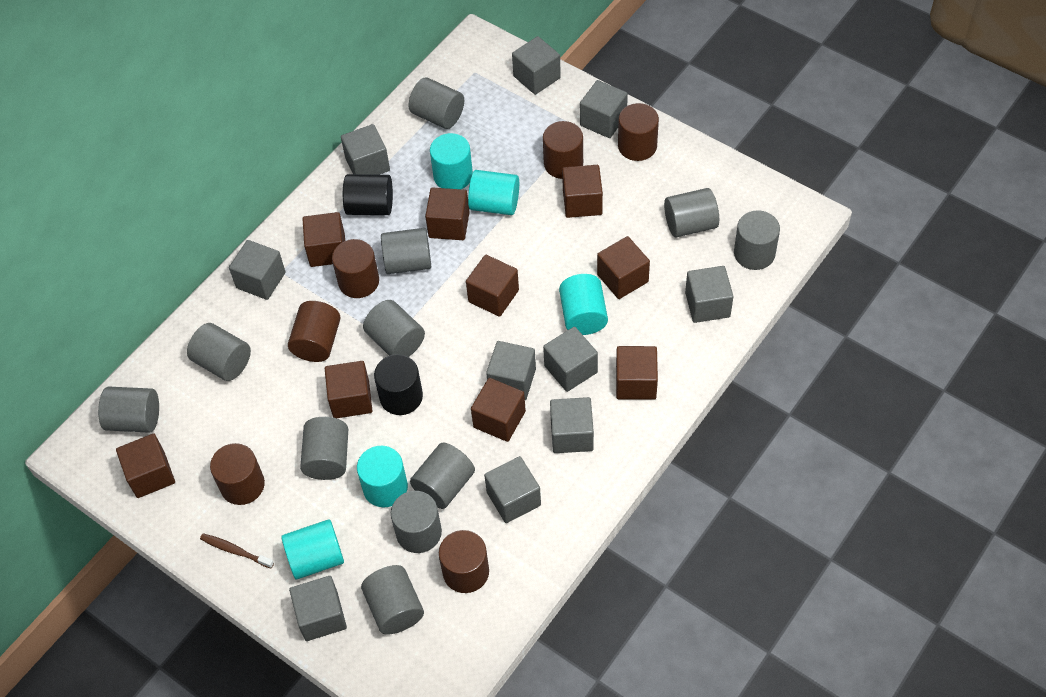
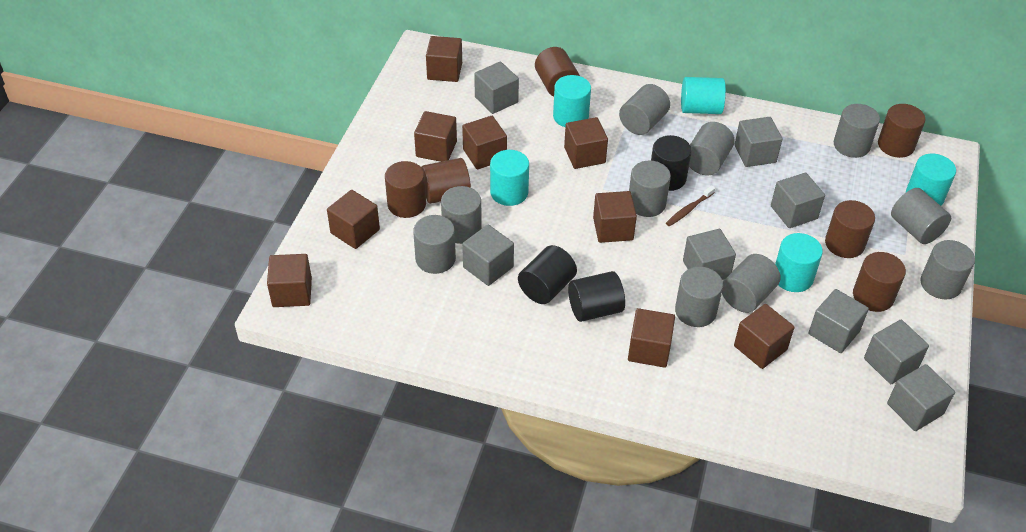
black cylinder: 2 -> 3
grey cube: 10 -> 8
grey cylinder: 11 -> 10

